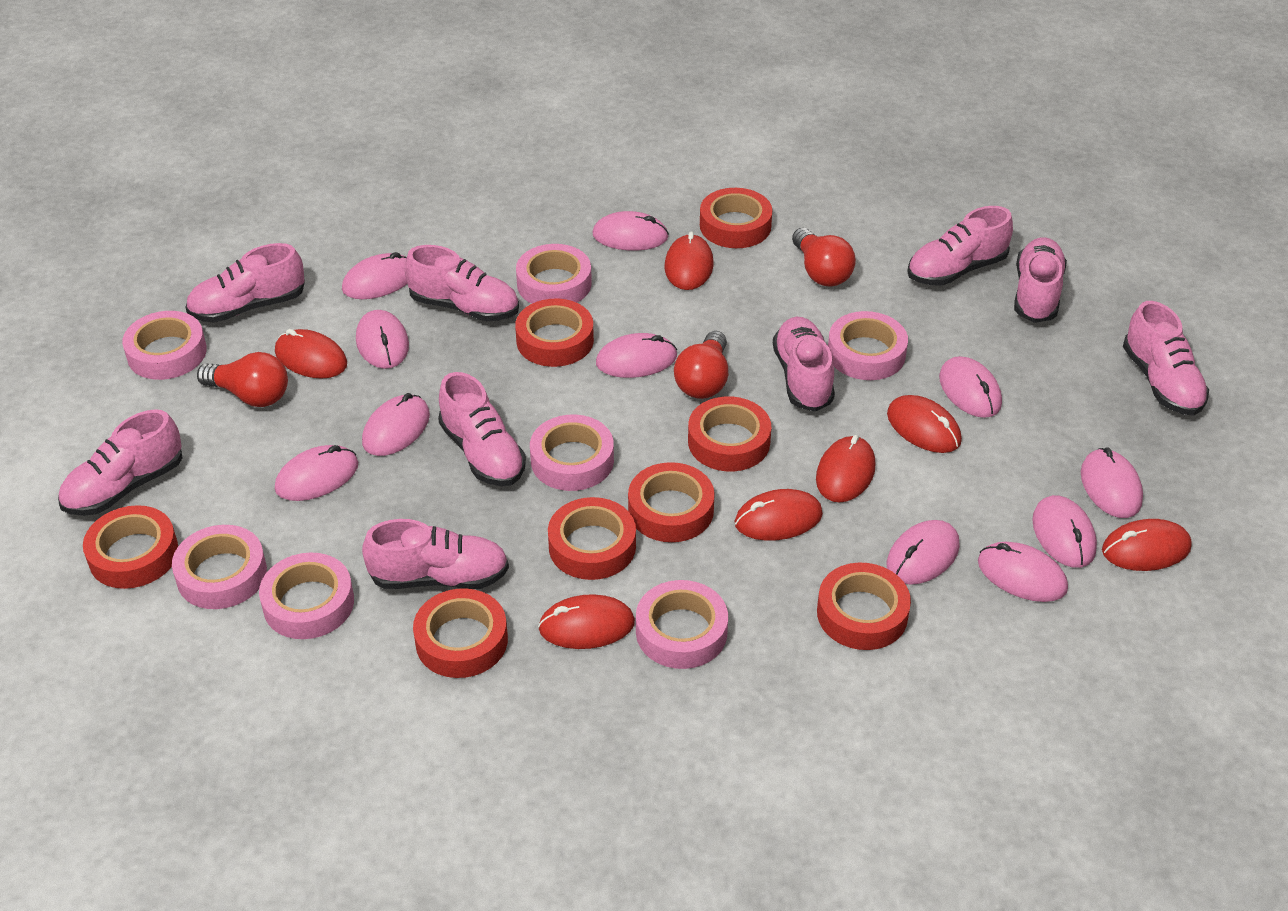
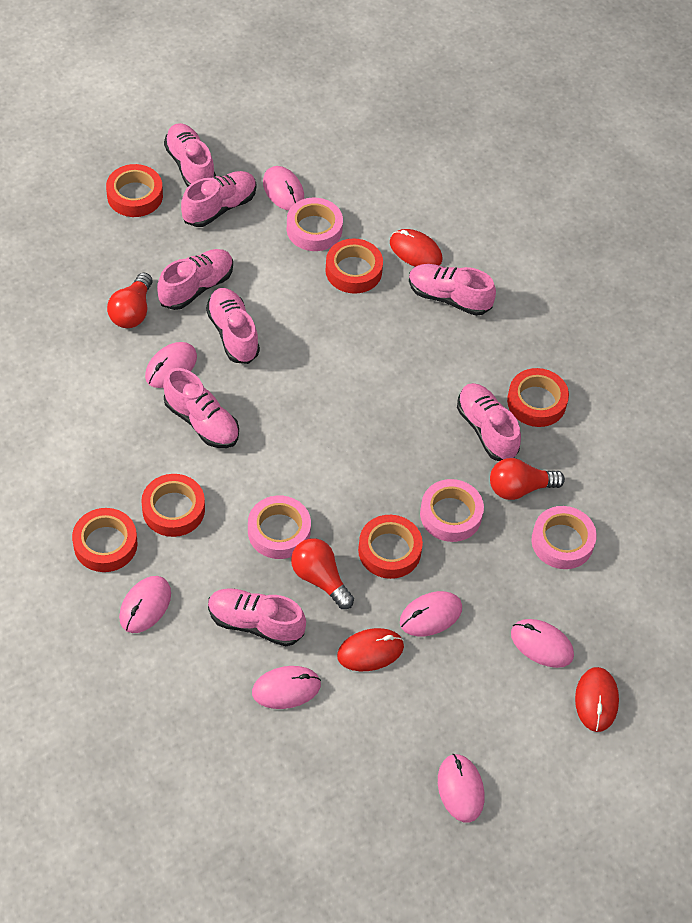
pink mouse: 11 -> 7
pink shoe: 9 -> 8
pink tape: 7 -> 4
red mouse: 7 -> 3
red tape: 8 -> 6

